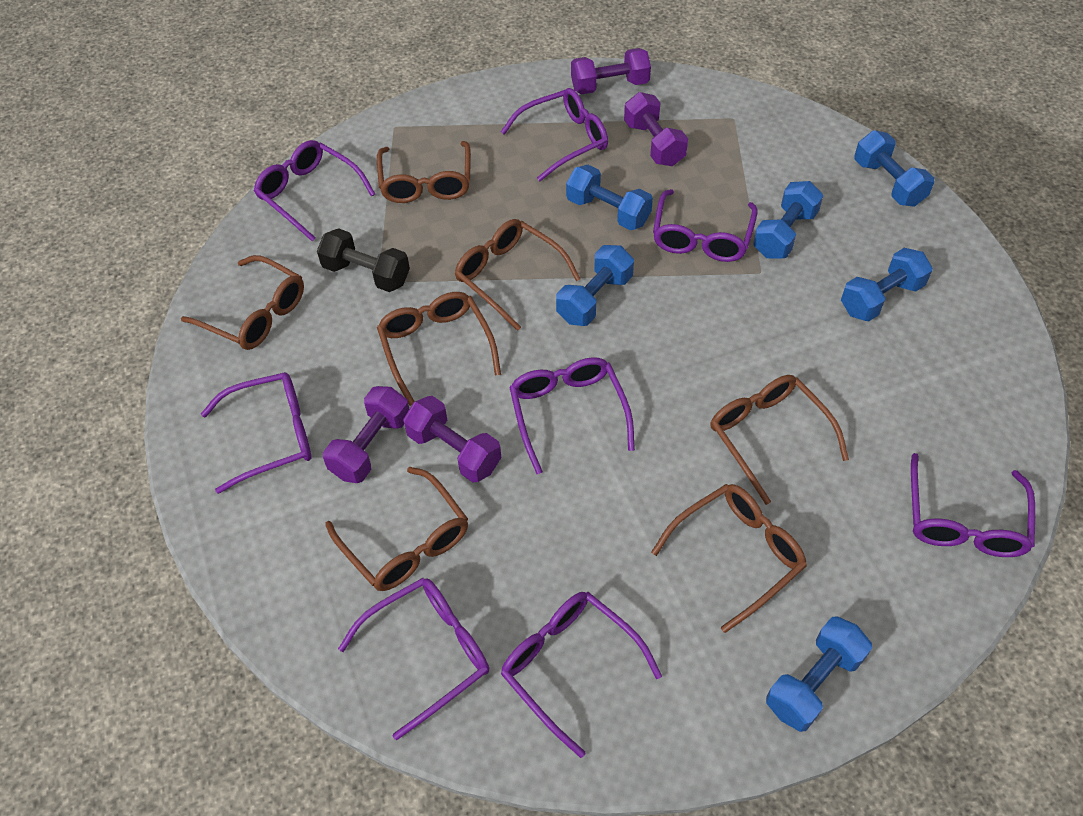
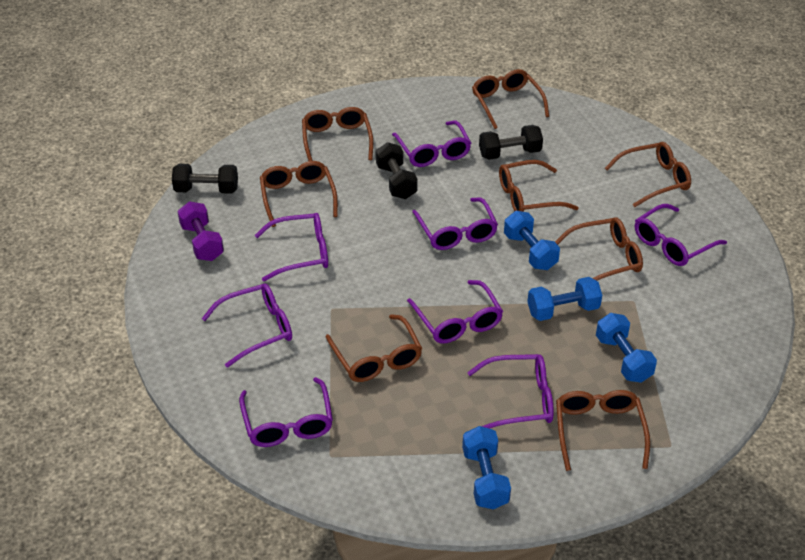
black dumbbell: 1 -> 3
blue dumbbell: 6 -> 4
brown glasses: 7 -> 8
purple dumbbell: 4 -> 1

